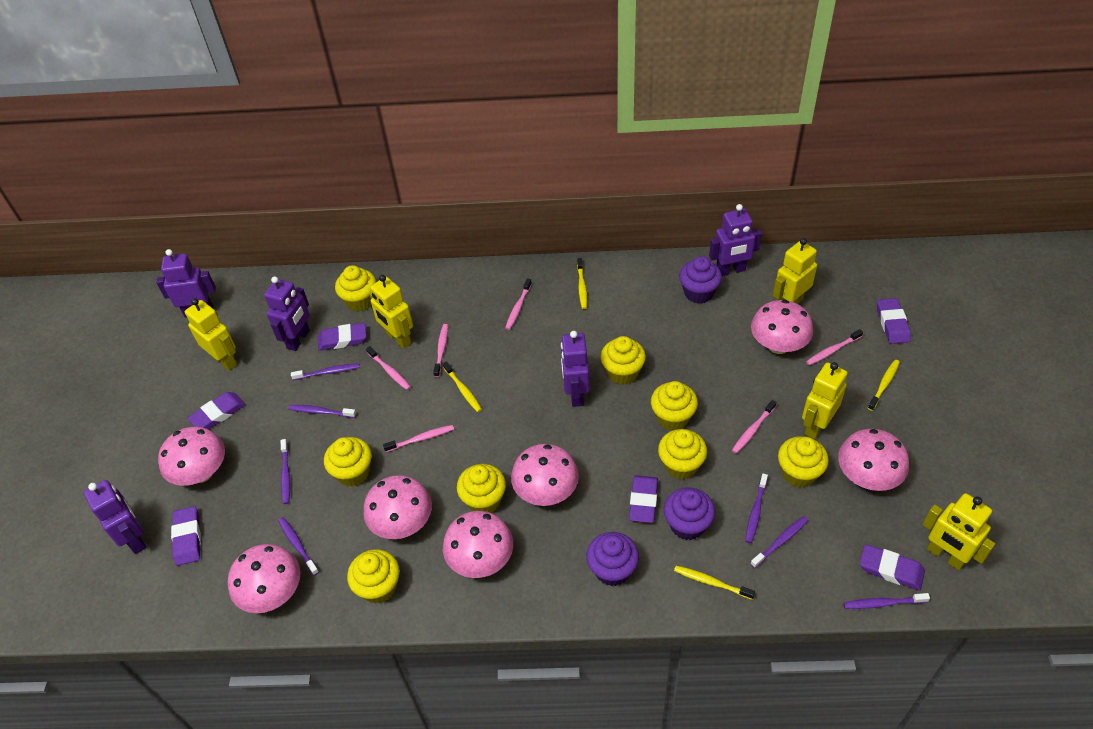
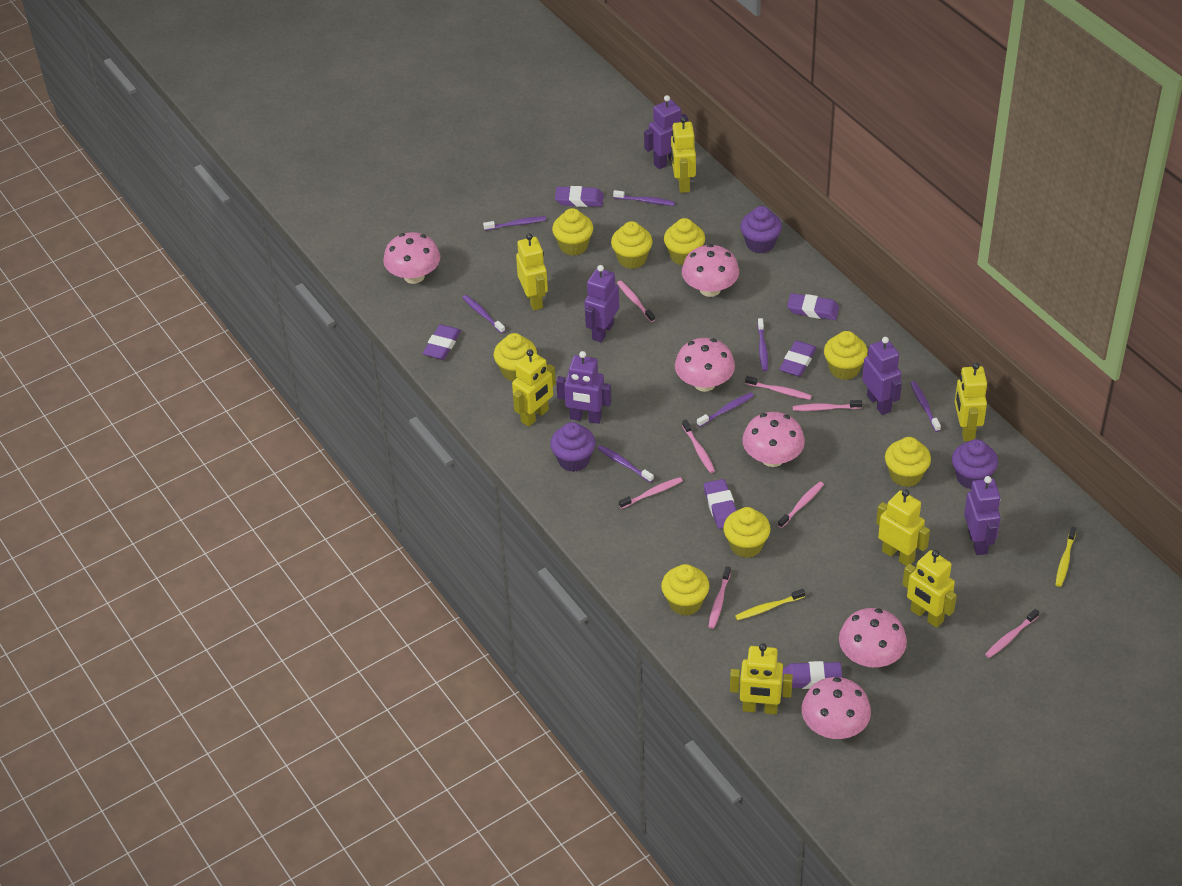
pink mushroom: 7 -> 6
pink toothbrush: 6 -> 8
yellow robot: 5 -> 7
yellow toothbrush: 4 -> 2

